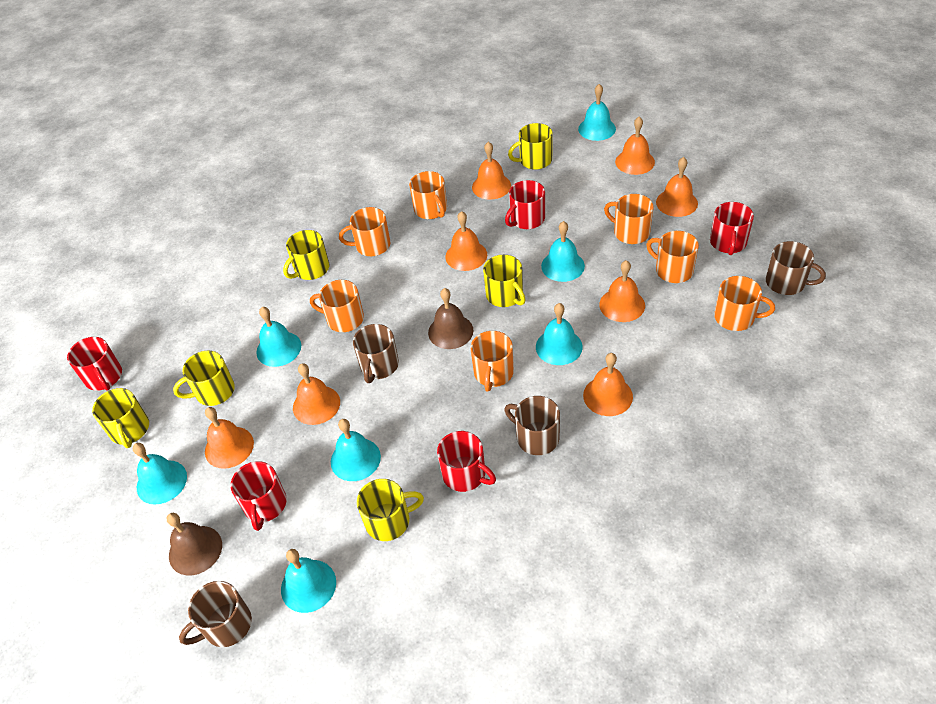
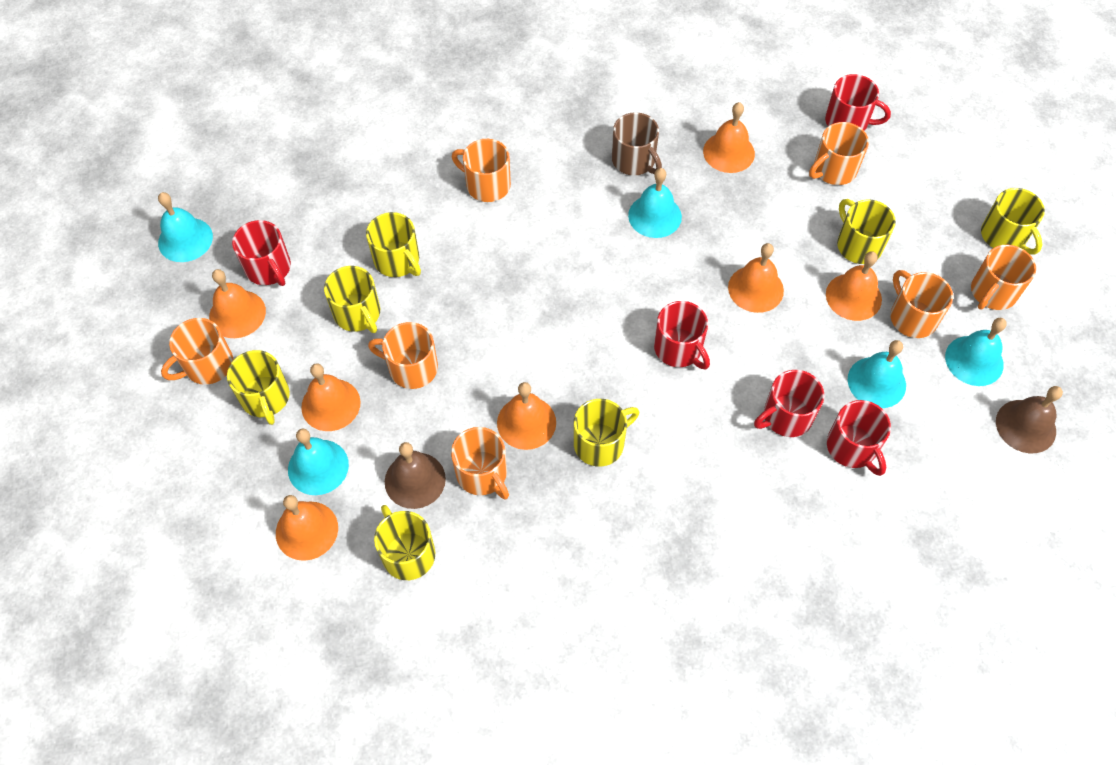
brown mug: 4 -> 1
orange bell: 8 -> 7
turquoise bell: 7 -> 5
yellow mug: 6 -> 7

